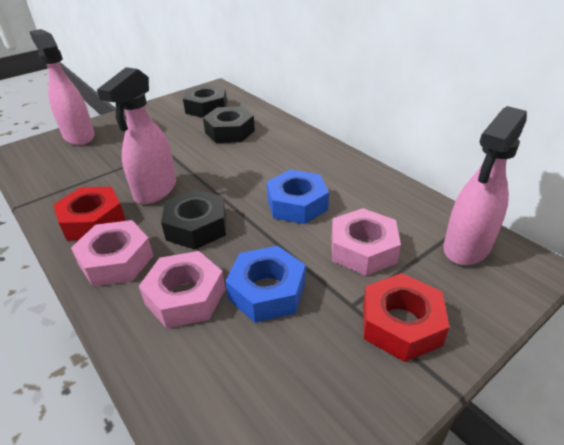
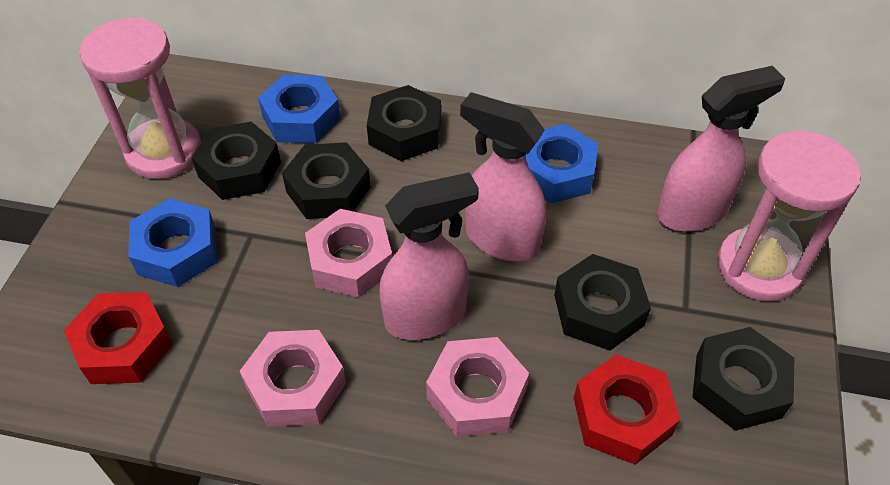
black nut: 3 -> 5
blue nut: 2 -> 3
pink hourglass: 0 -> 2

